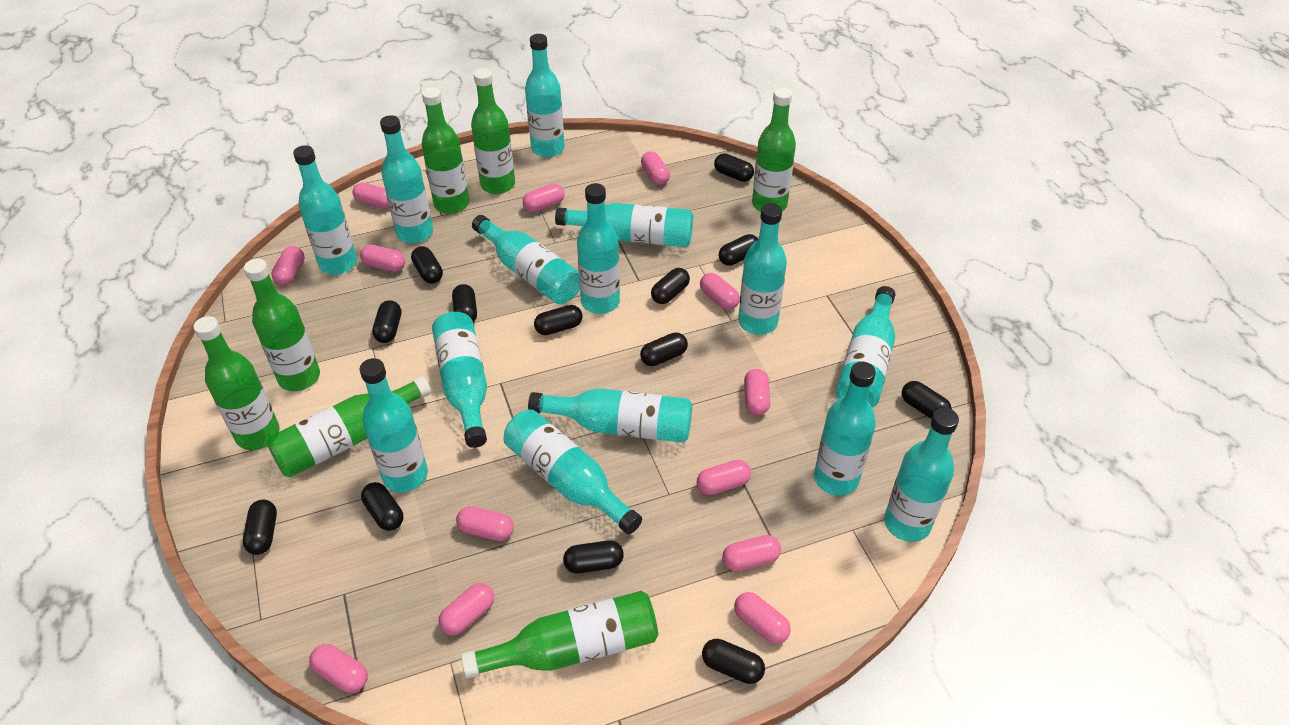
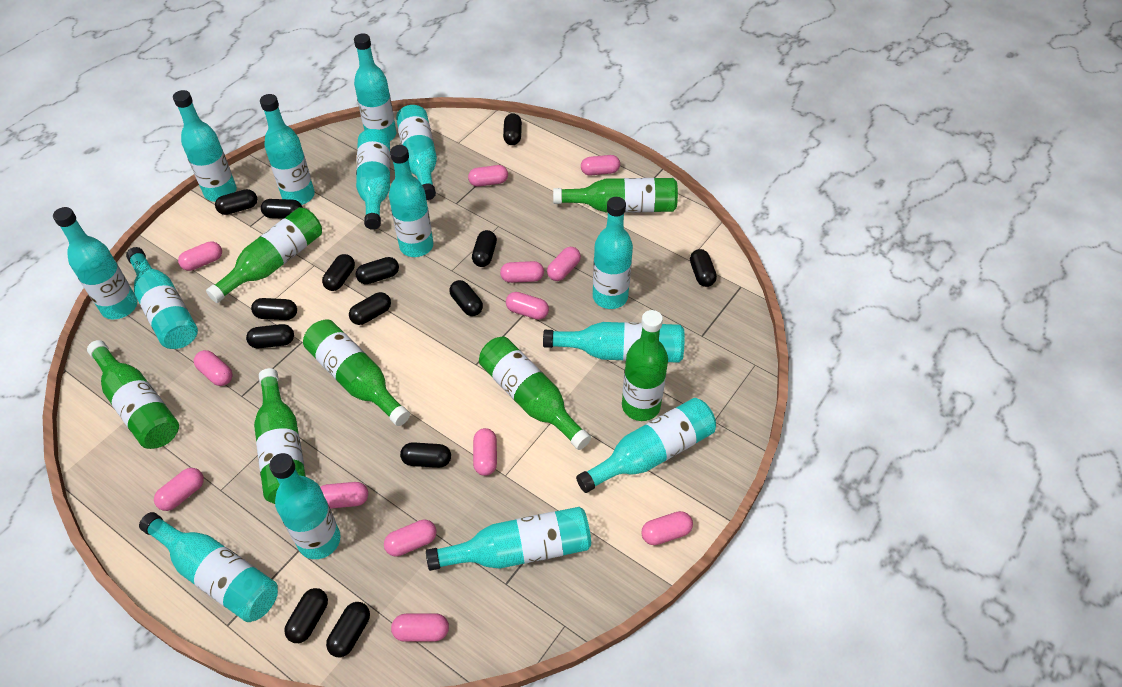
black capsule: 13 -> 14

